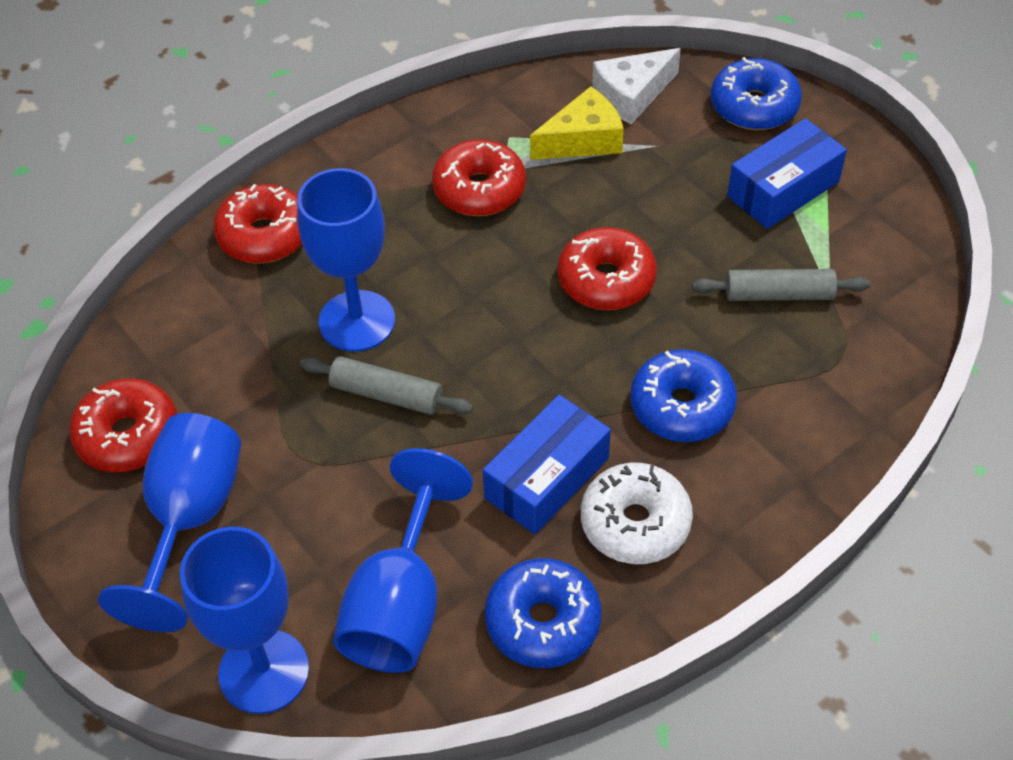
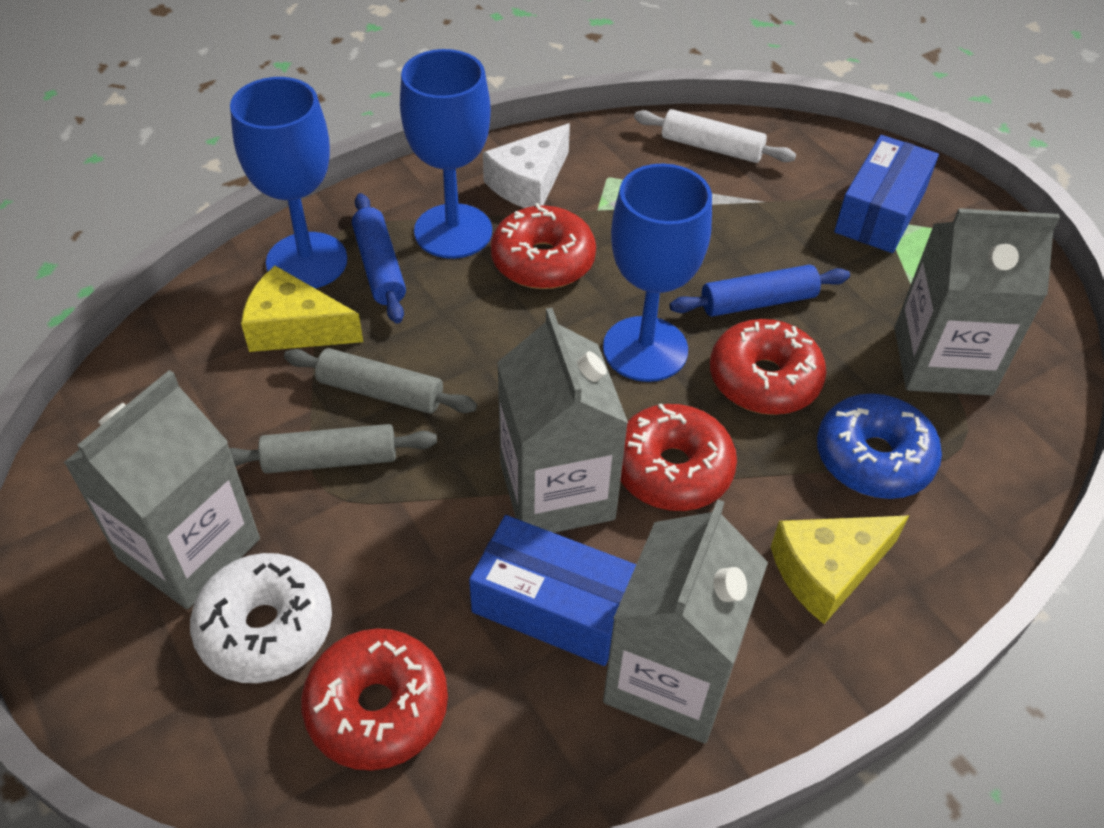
blue donut: 3 -> 1
blue goblet: 4 -> 3
blue rolling pin: 0 -> 2
grey carton: 0 -> 4
white rolling pin: 0 -> 1
yellow cheese: 1 -> 2

